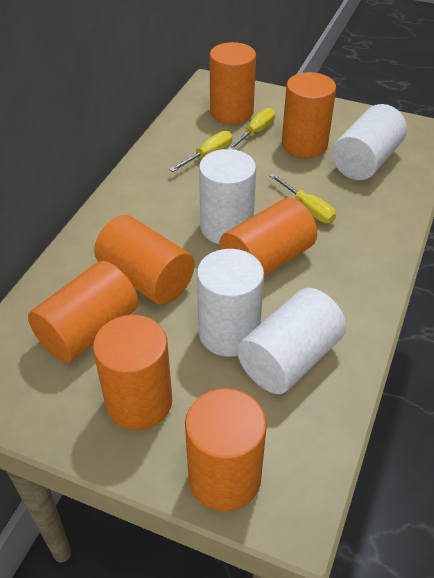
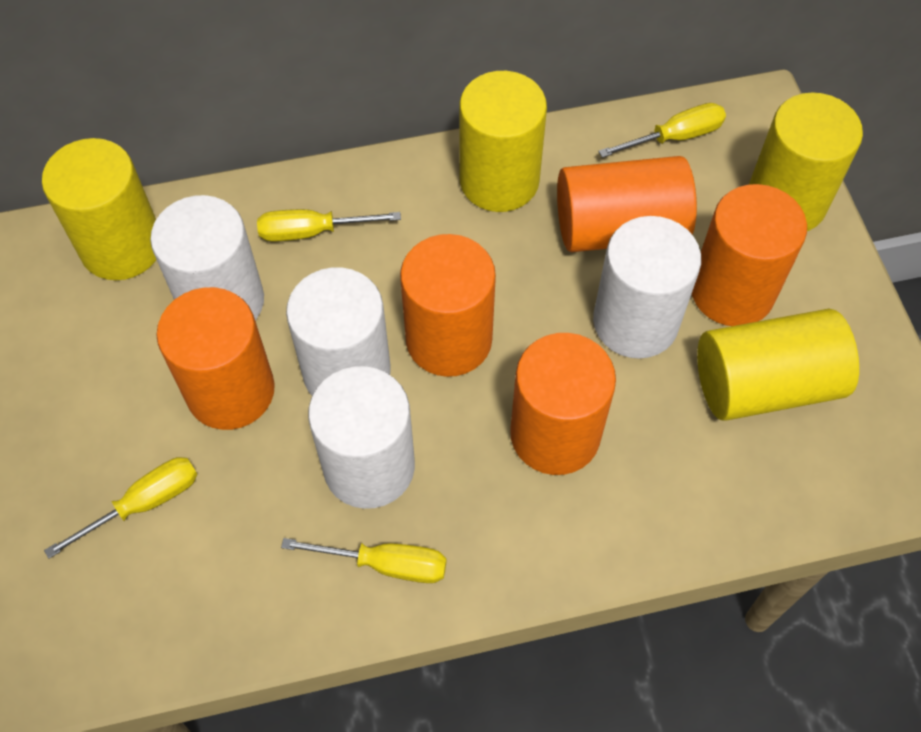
orange cylinder: 7 -> 5
yellow cylinder: 0 -> 4
yellow screwdriver: 3 -> 4

